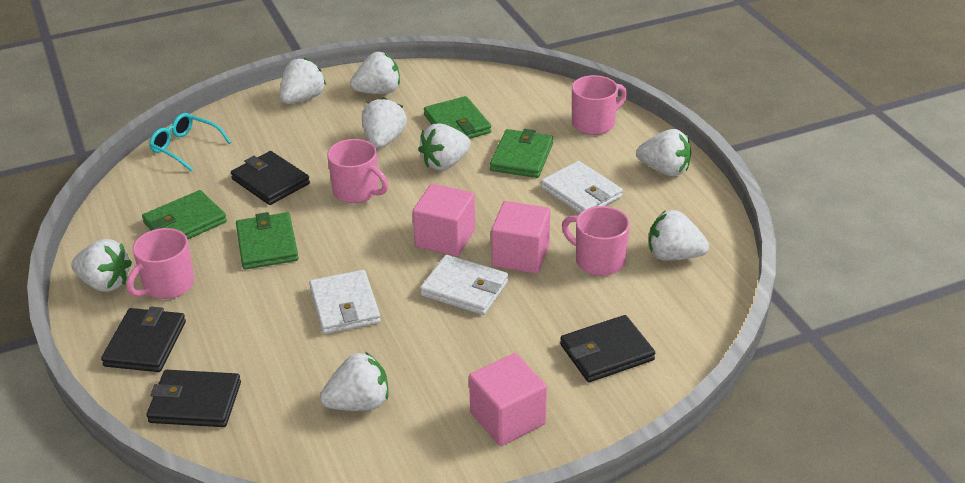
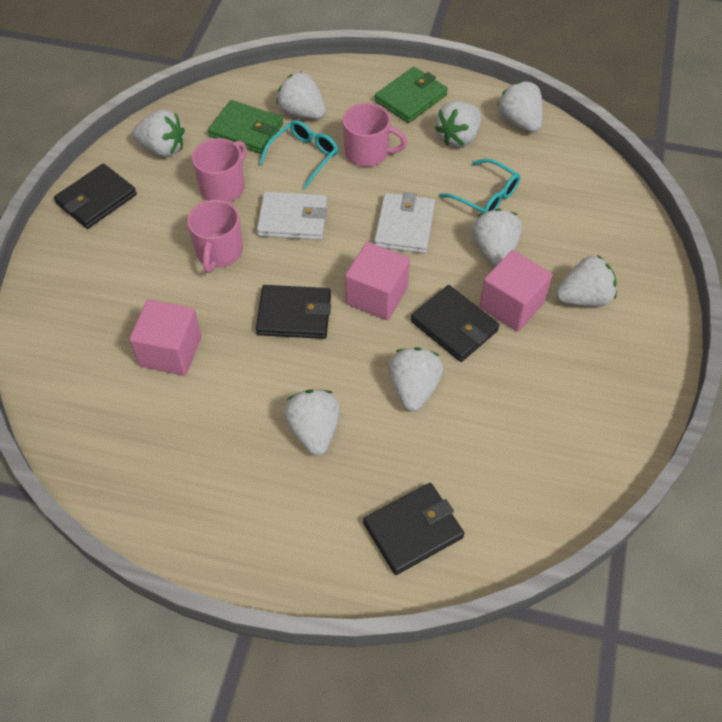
green wallet: 4 -> 2
pink mug: 4 -> 3
turquoise glasses: 1 -> 2
white wallet: 3 -> 2

